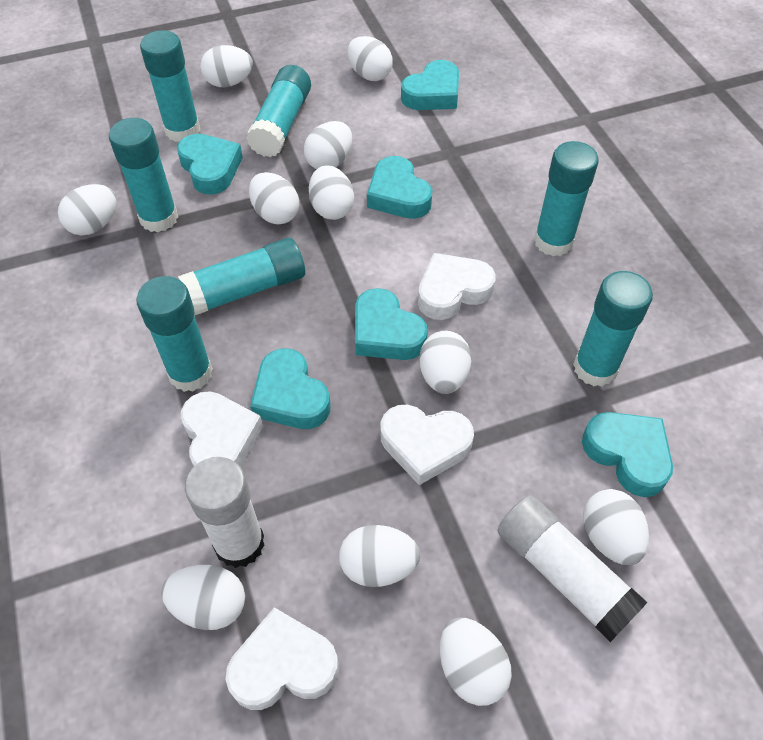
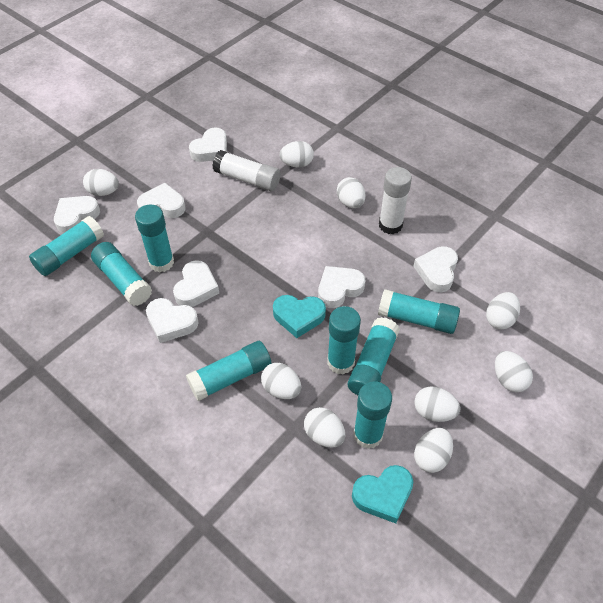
turquoise glue stick: 7 -> 8
turquoise heart: 6 -> 2
white egg: 11 -> 9
white heart: 4 -> 7

